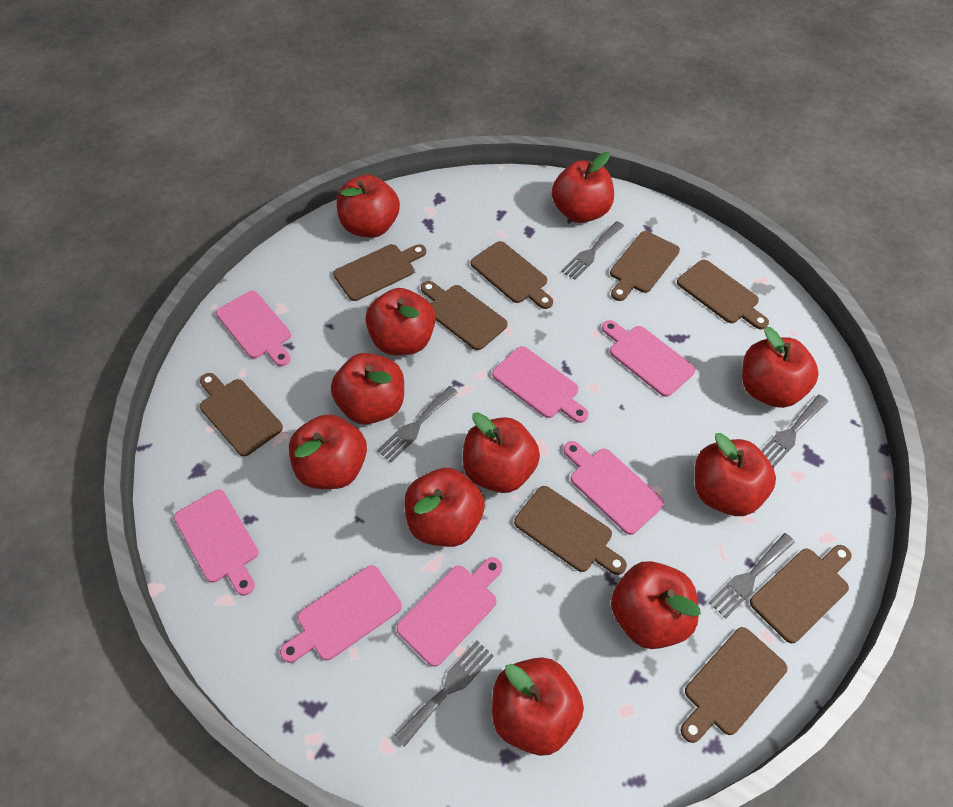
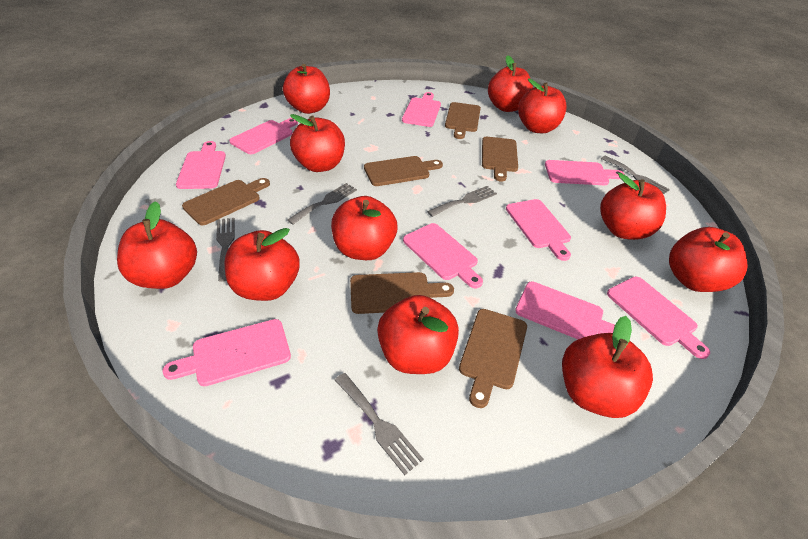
brown cutting board: 9 -> 6
pink cutting board: 7 -> 9

